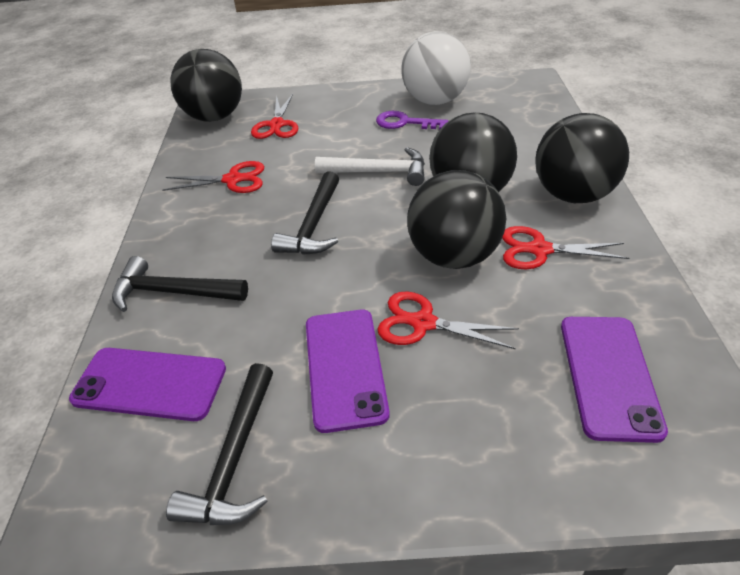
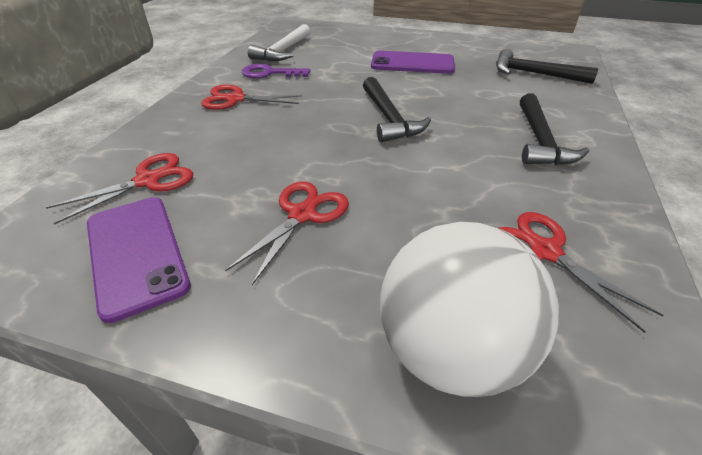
black ball: 4 -> 0
purple phone: 3 -> 2

